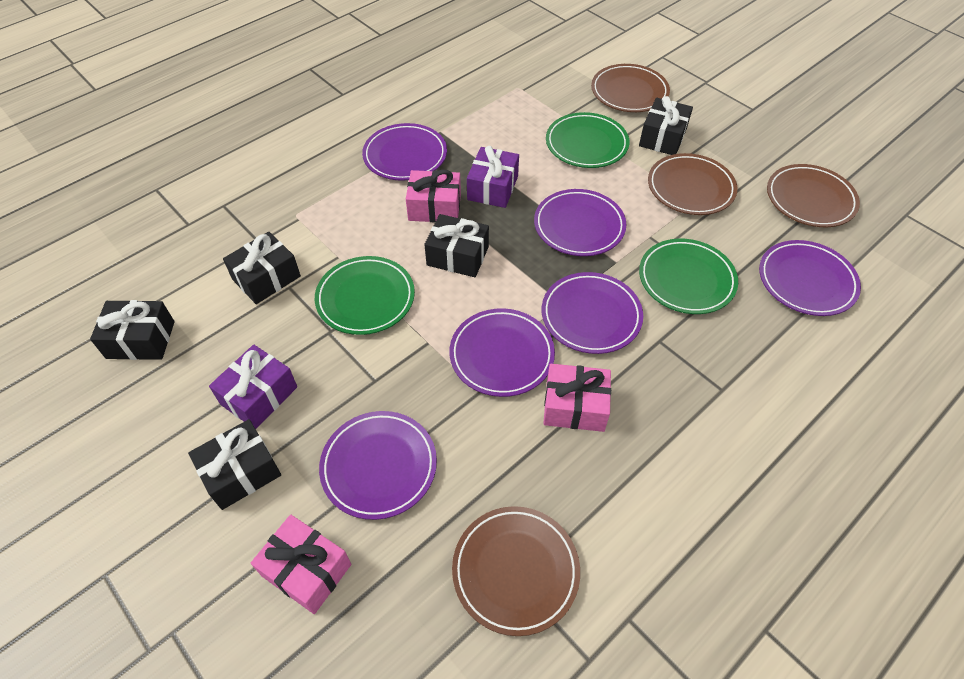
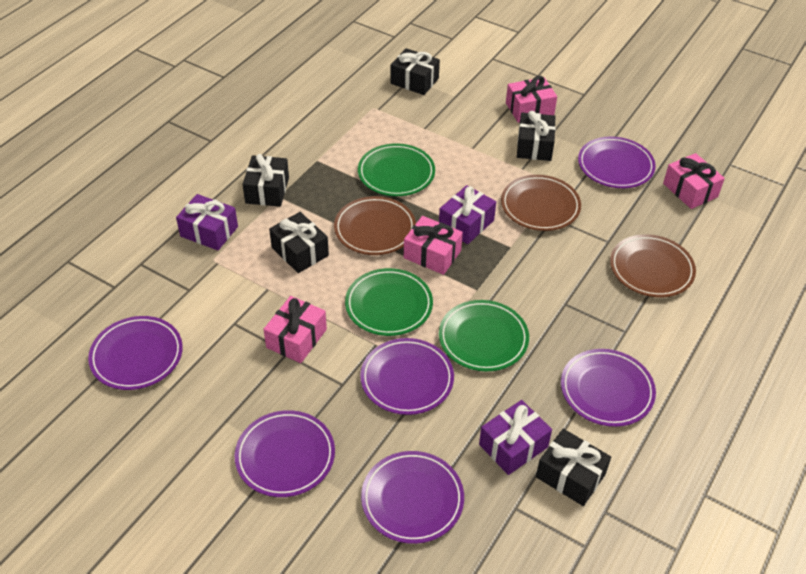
brown plate: 4 -> 3
pink gift: 3 -> 4
purple gift: 2 -> 3

